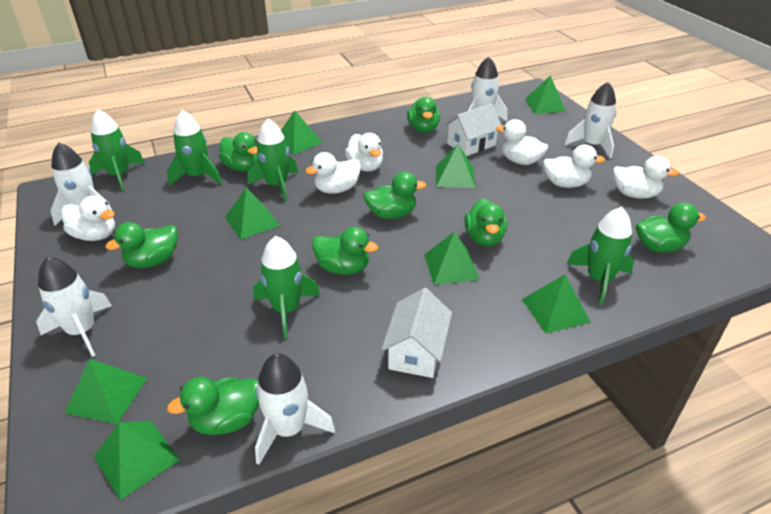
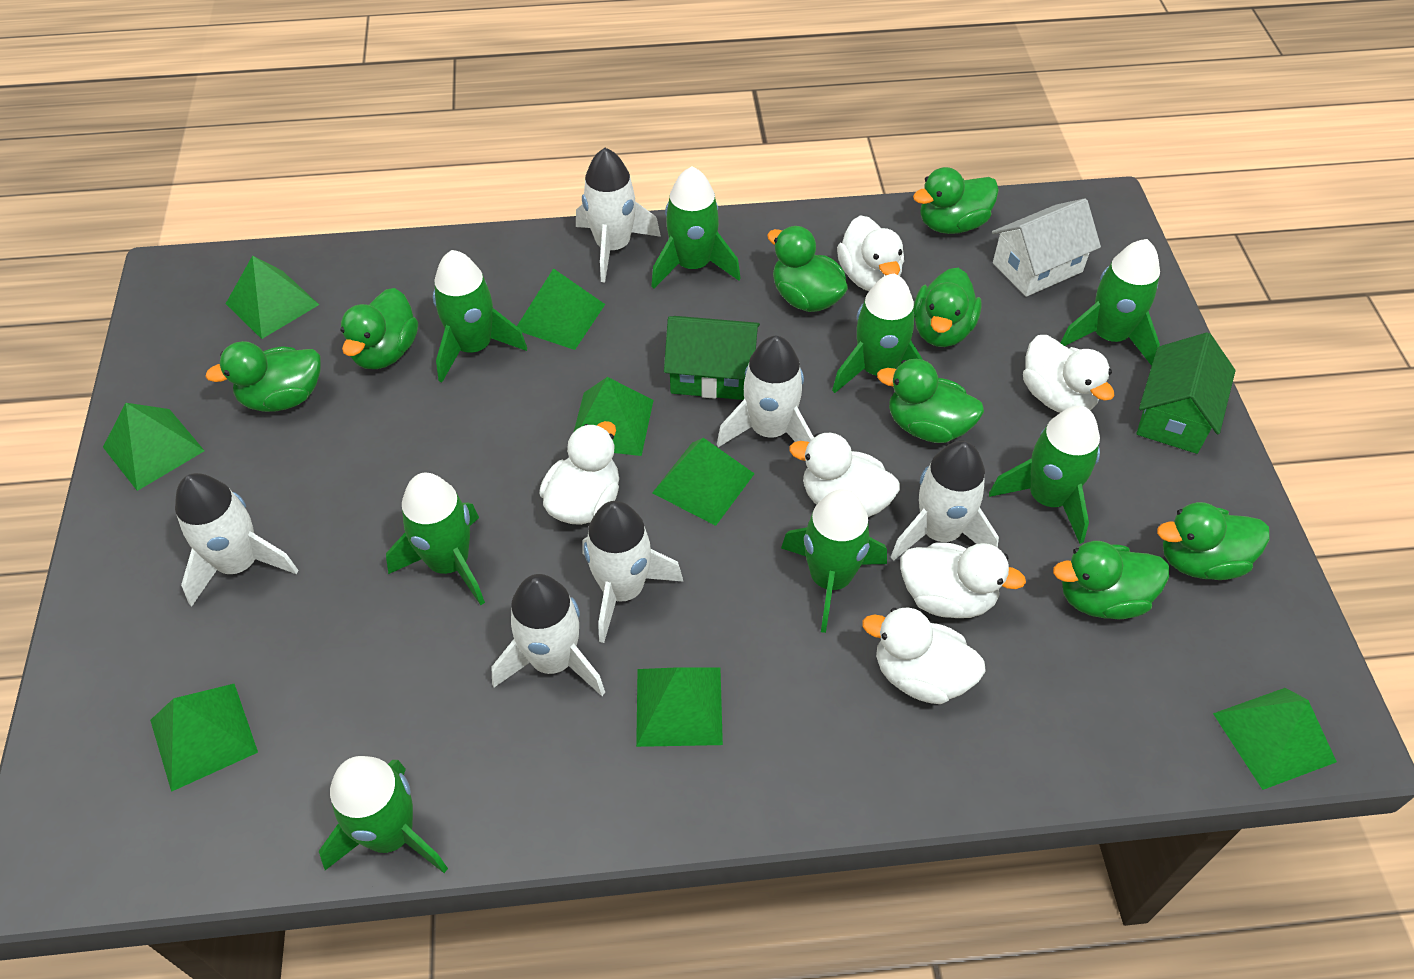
green house: 0 -> 2
green rocket: 5 -> 8
white house: 2 -> 1
white rocket: 5 -> 6

